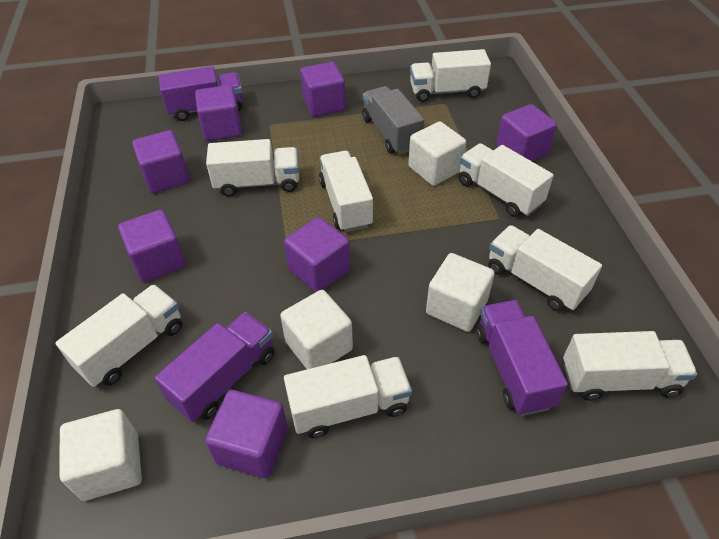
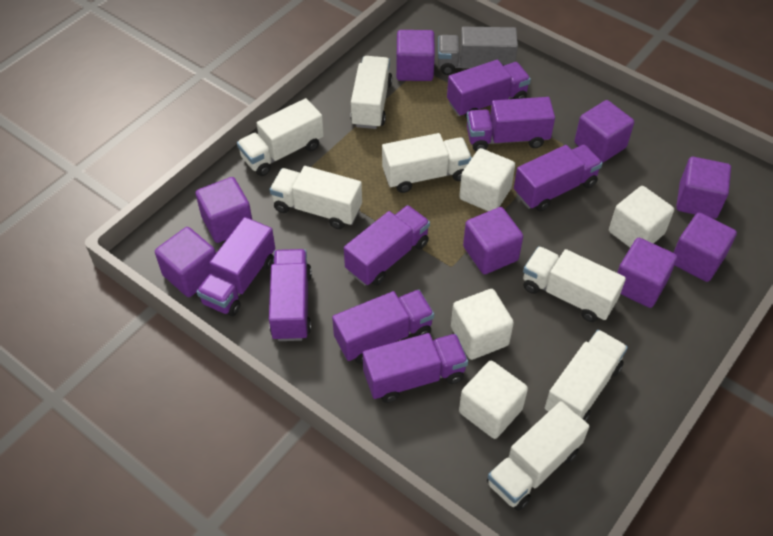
purple cube: 7 -> 8
purple truck: 3 -> 8
white truck: 8 -> 7

